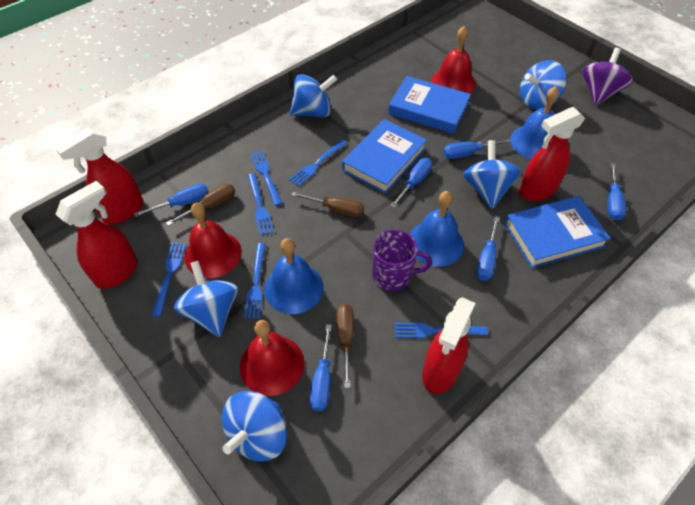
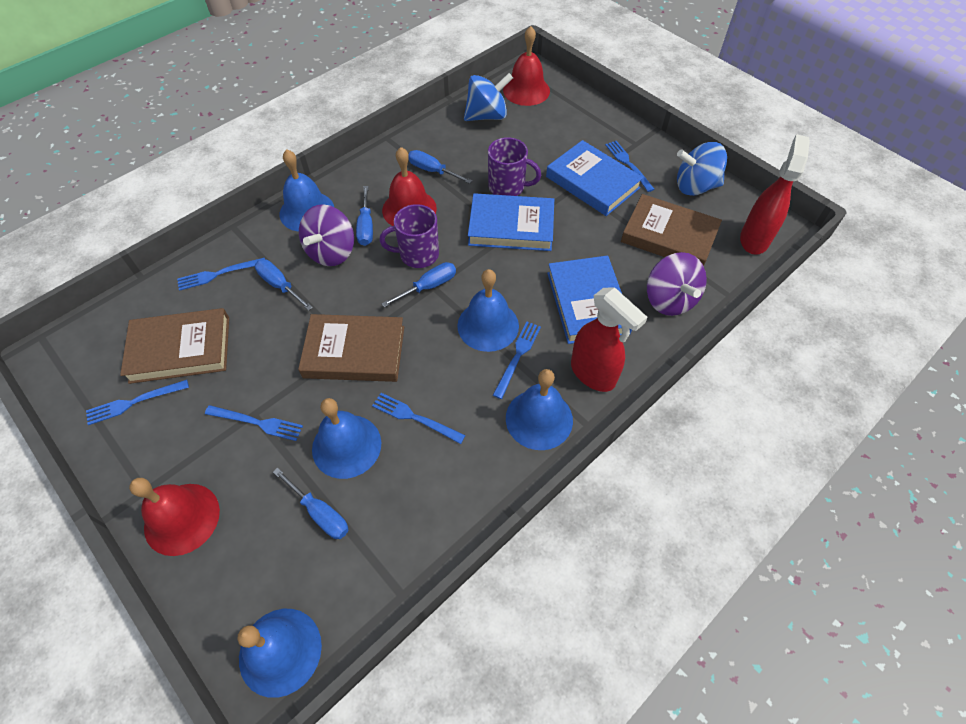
blue bell: 3 -> 5
blue screwdriver: 6 -> 5
blue spinning top: 5 -> 2
brown book: 0 -> 3
brown screwdriver: 3 -> 0
purple mug: 1 -> 2
purple spinning top: 1 -> 2
red spray bottle: 4 -> 2

